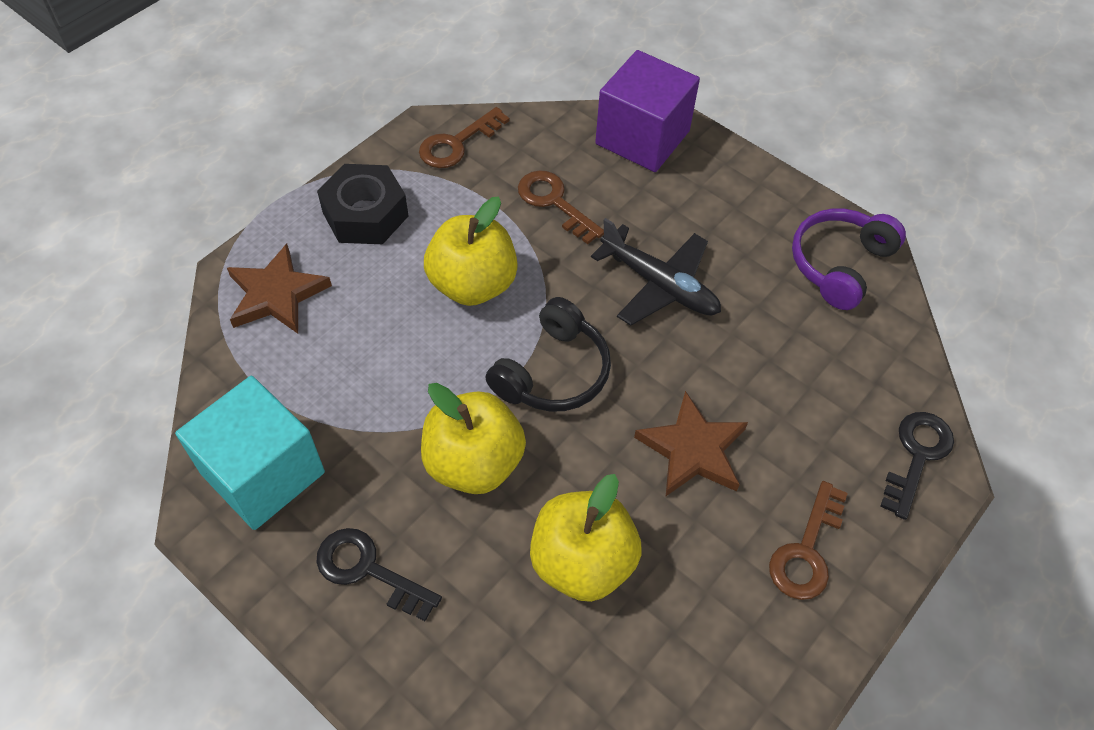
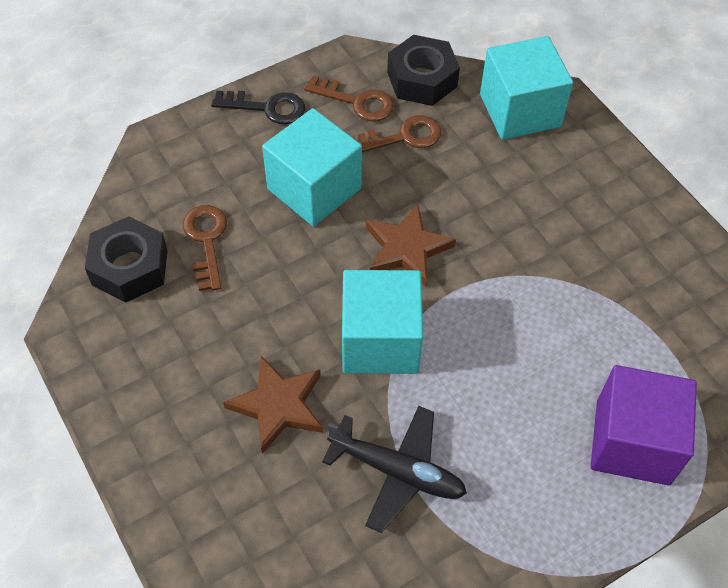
black headphones: 1 -> 0
black key: 2 -> 1
black nut: 1 -> 2
purple headphones: 1 -> 0
turquoise cube: 1 -> 3
yellow apple: 3 -> 0

